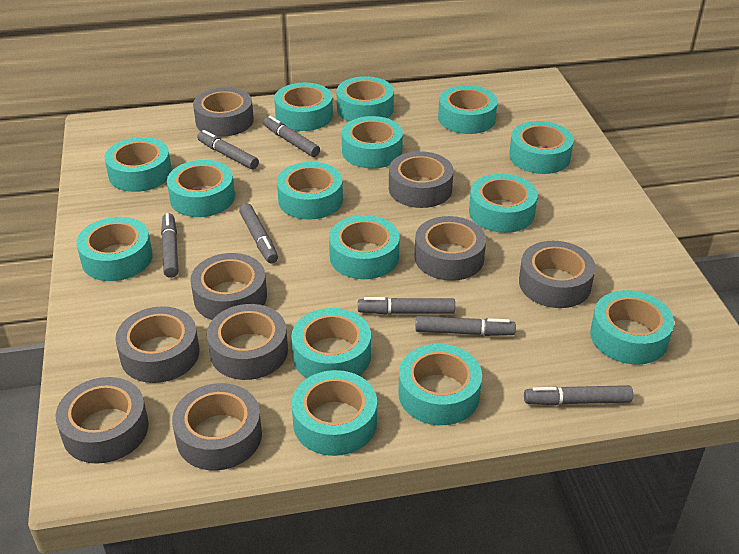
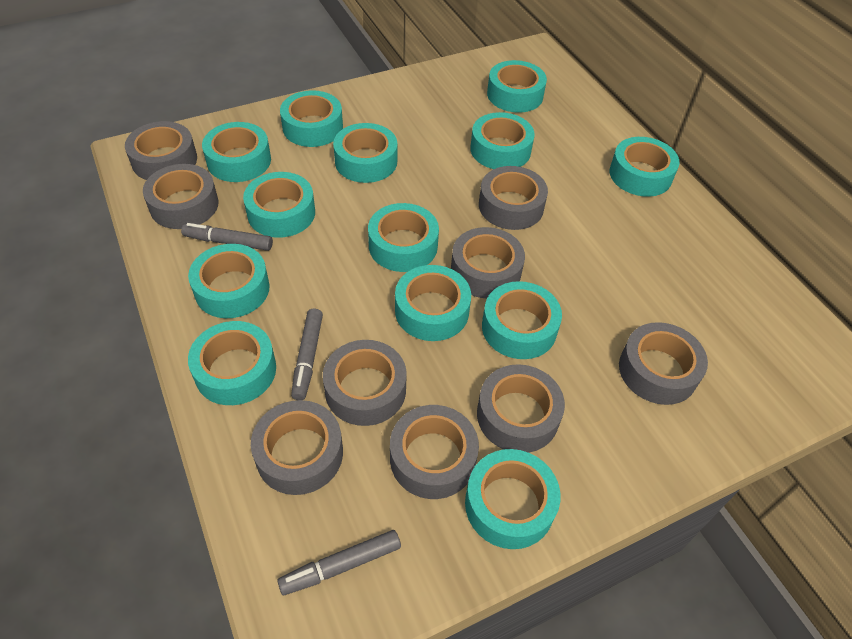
grey marker: 7 -> 3
turquoise tape: 15 -> 13

